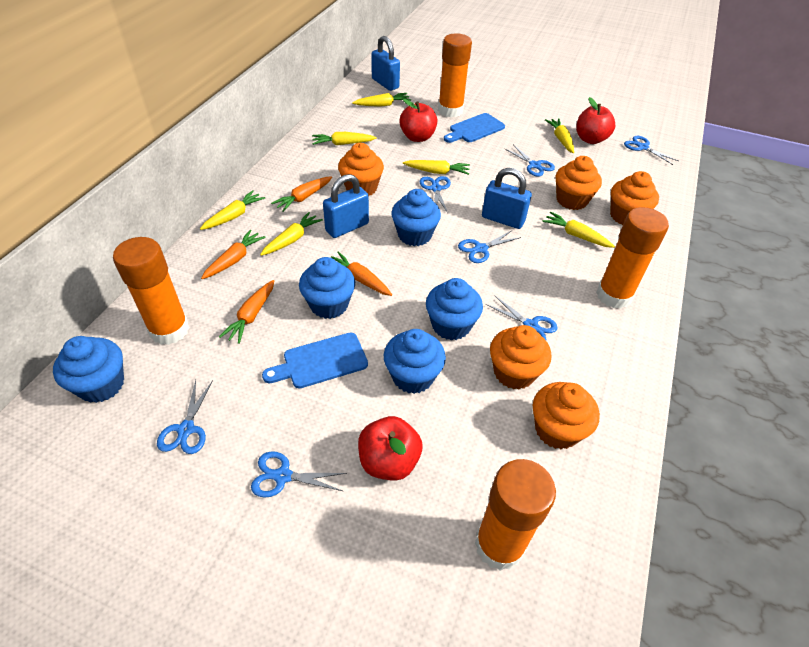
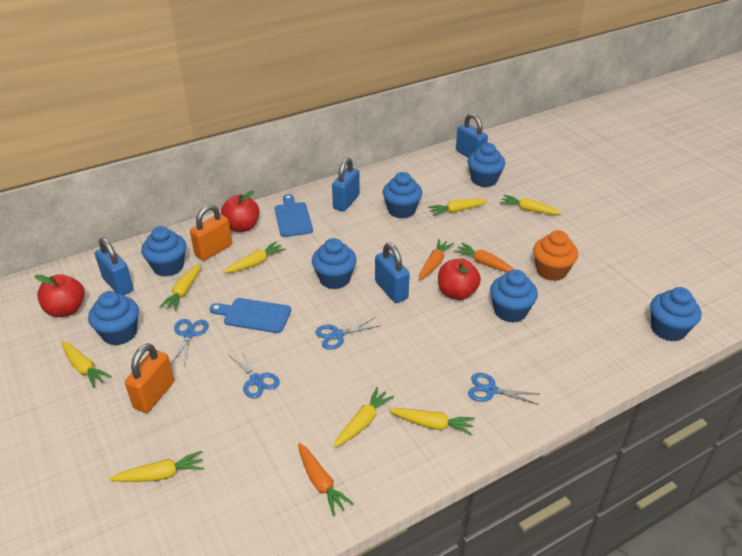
blue cupcake: 5 -> 7
blue padlock: 3 -> 4
blue scissors: 7 -> 4
orange carrot: 4 -> 3
orange cupcake: 5 -> 1
orange glue stick: 4 -> 0
orange padlock: 0 -> 2
yellow carrot: 7 -> 8

